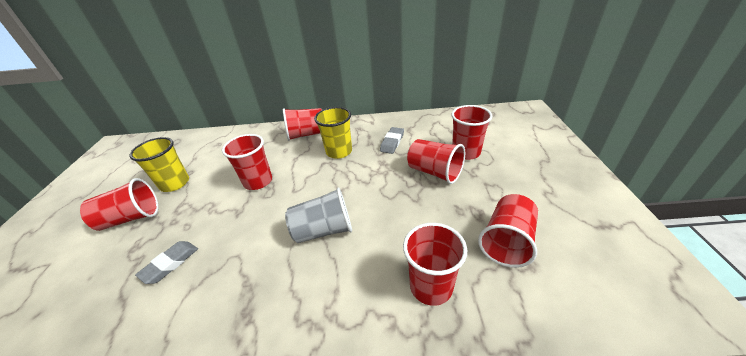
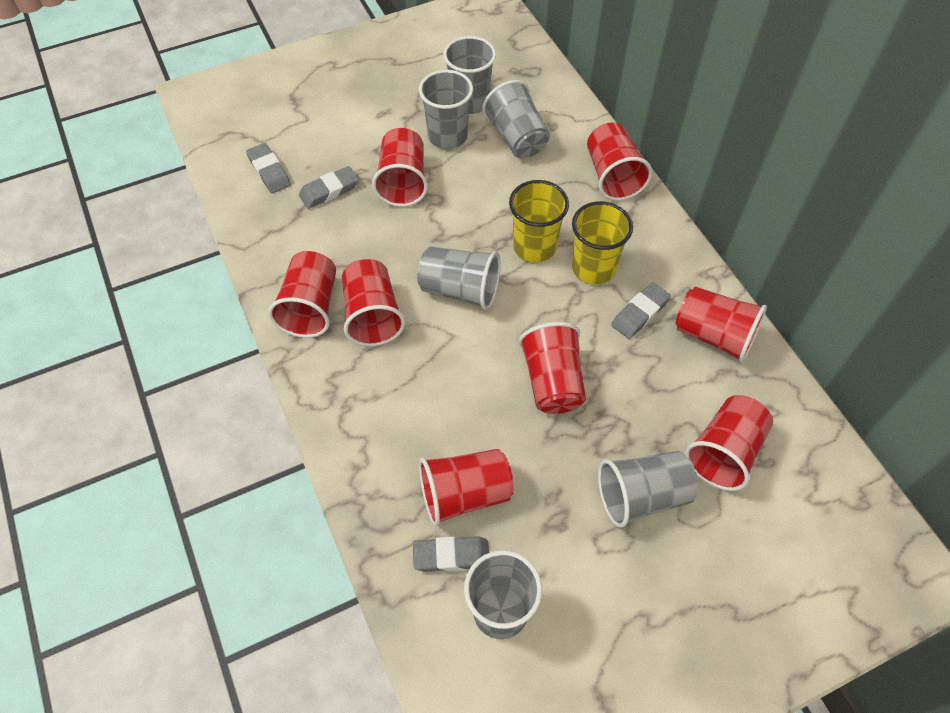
grey cup: 1 -> 6
grey eraser: 2 -> 4
red cup: 7 -> 8

